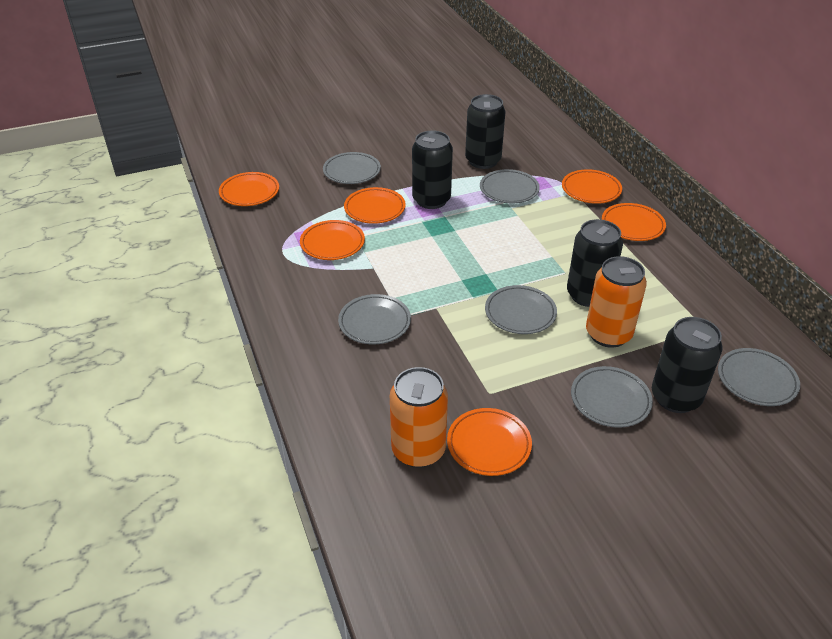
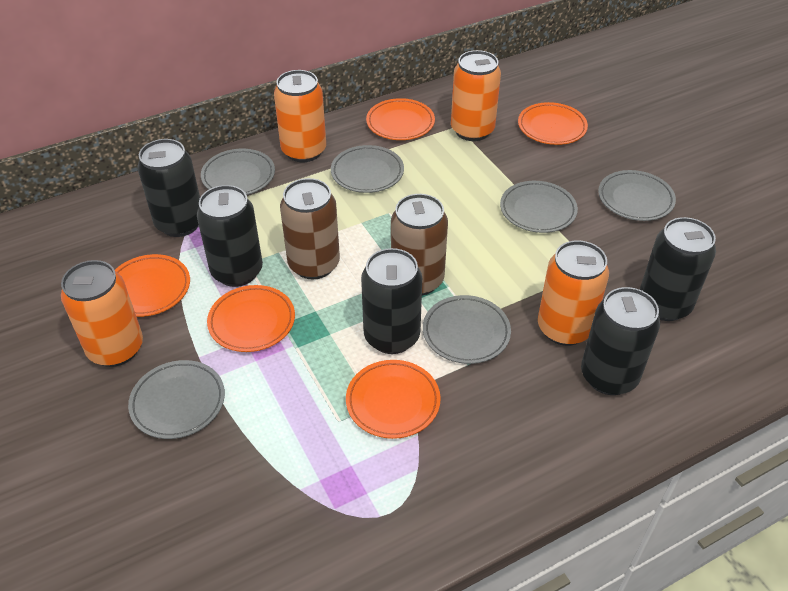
black can: 4 -> 5
brown can: 0 -> 2
orange can: 2 -> 4
orange plate: 6 -> 5

